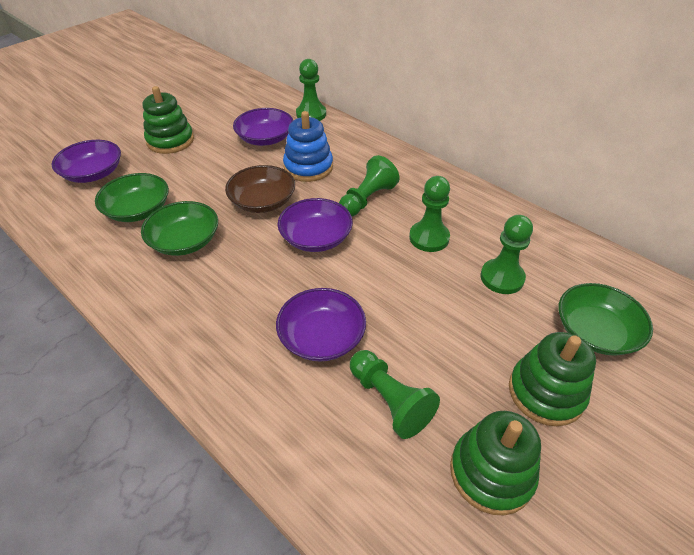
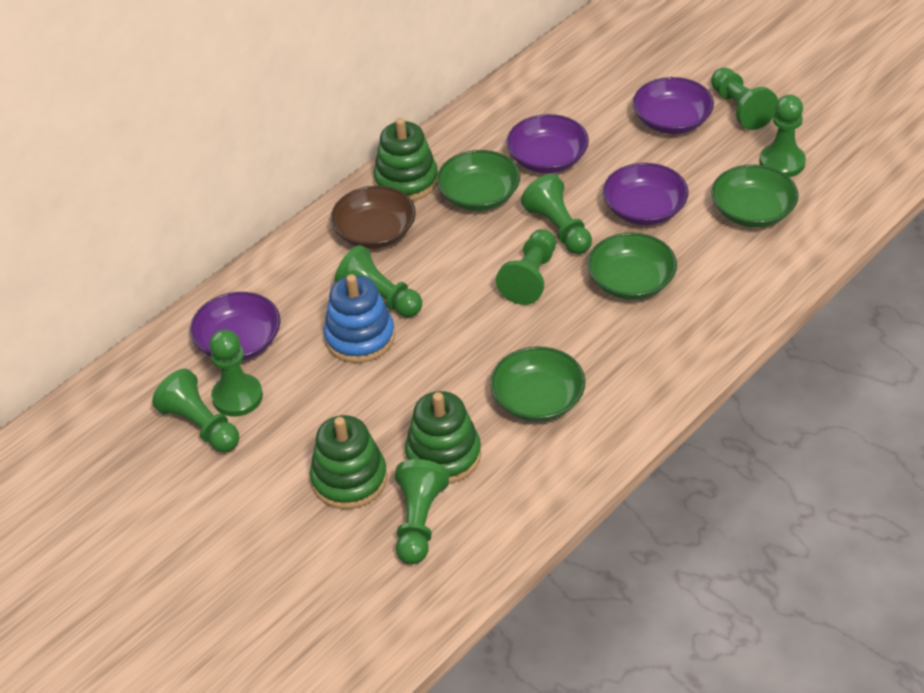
green bowl: 3 -> 4
green pawn: 5 -> 8

